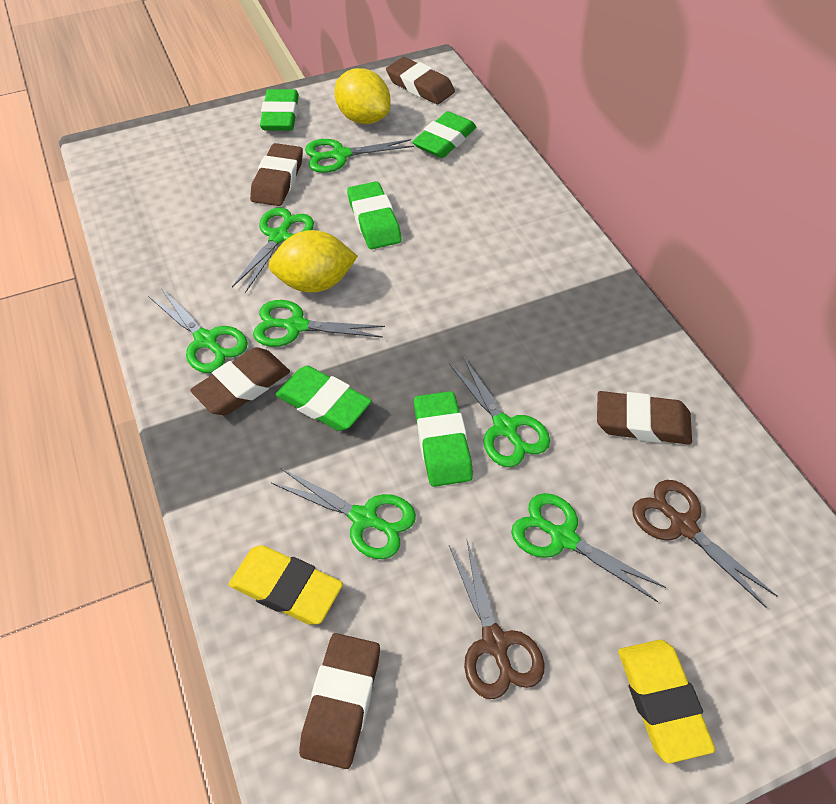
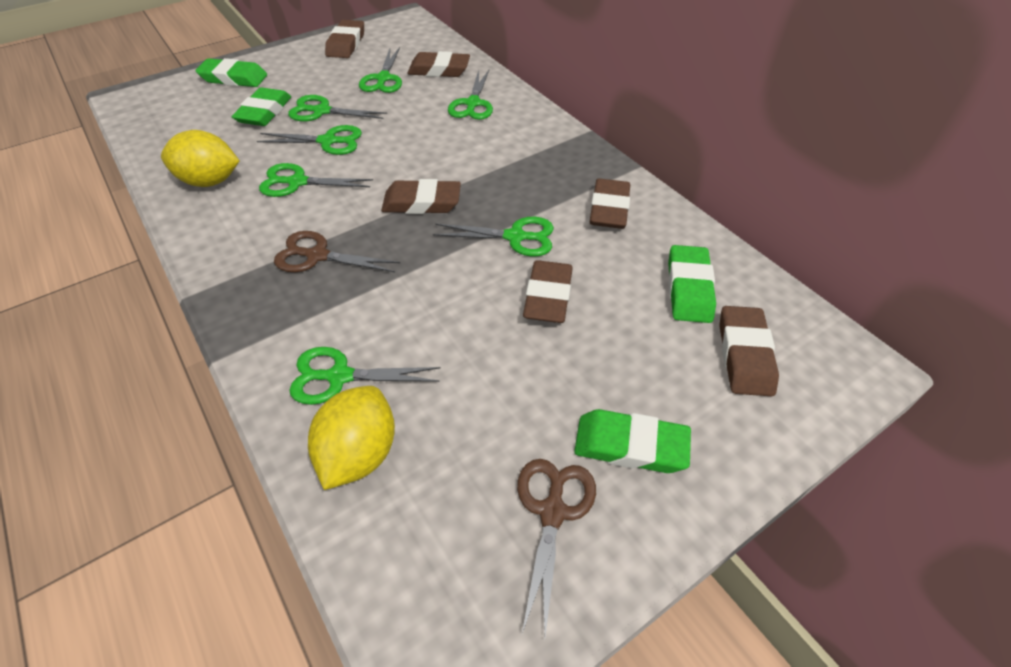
brown eraser: 5 -> 6
green eraser: 5 -> 4
yellow eraser: 2 -> 0

